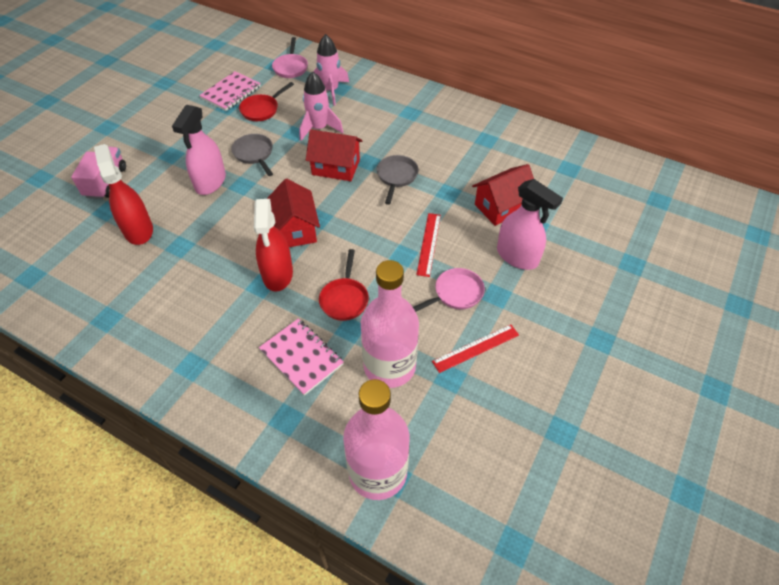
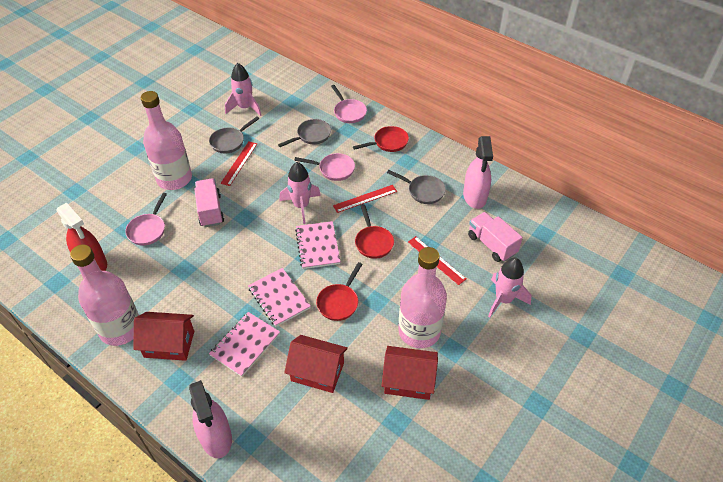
grey pan: 2 -> 3
pink bottle: 2 -> 3
pink notebook: 2 -> 3
pink pan: 2 -> 3
pink rocket: 2 -> 3
pink truck: 1 -> 2
red pan: 2 -> 3
red ruler: 2 -> 3
red spray bottle: 2 -> 1

